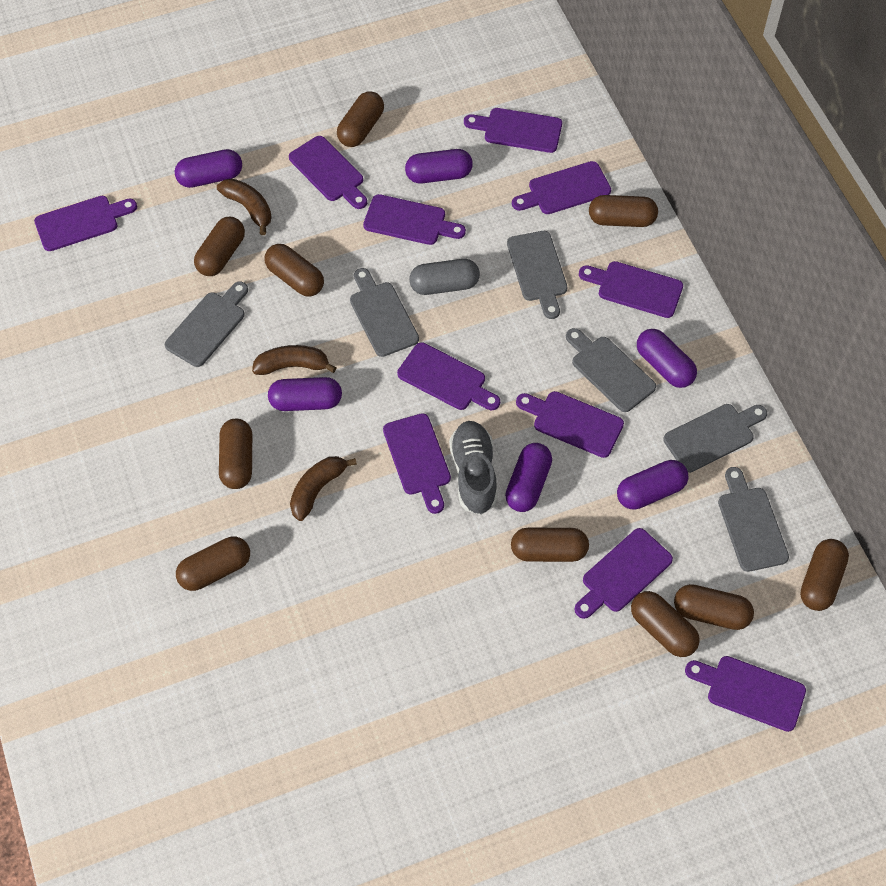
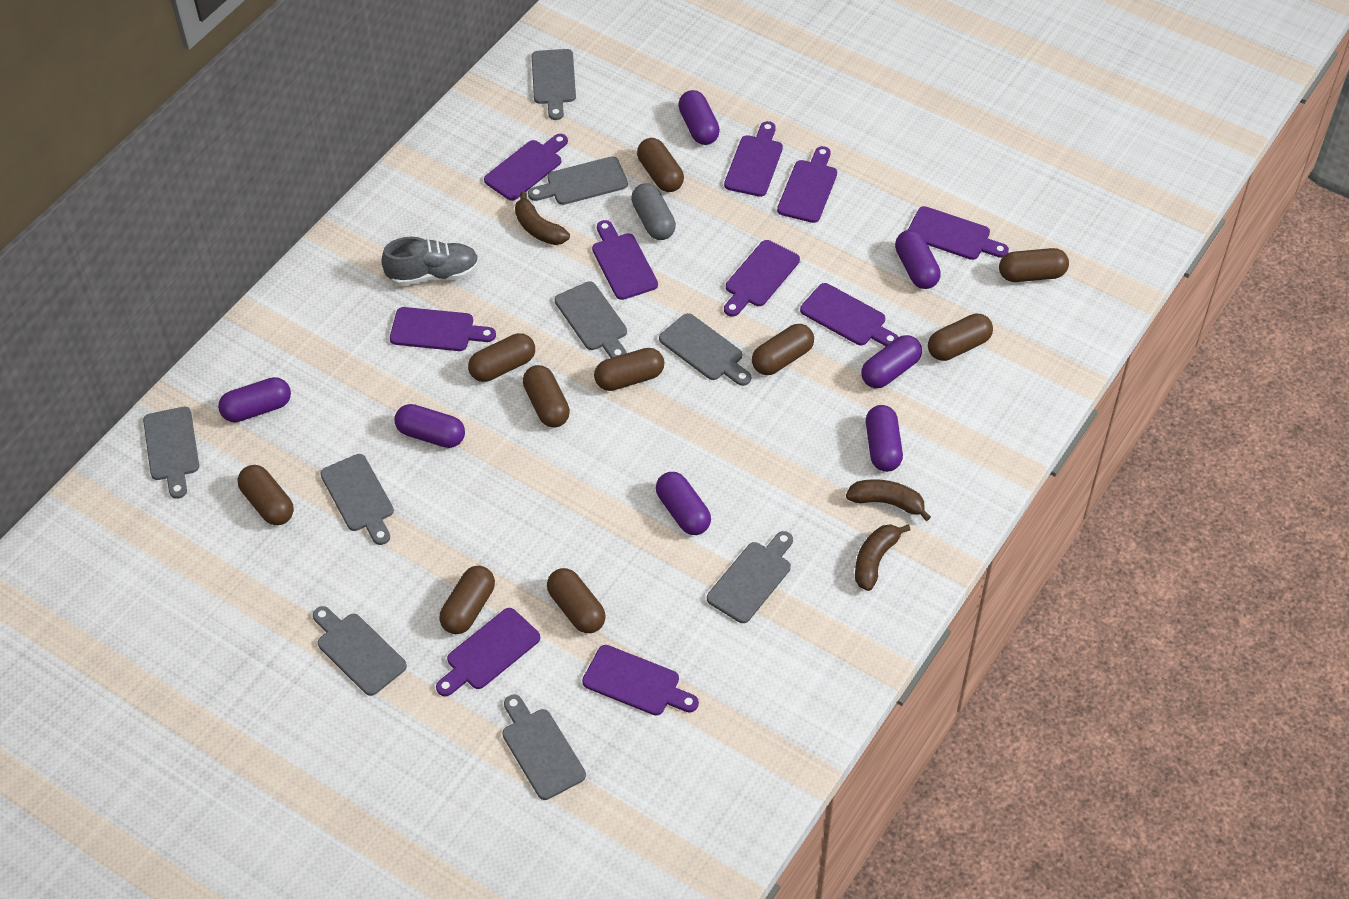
grey cutting board: 6 -> 9
purple capsule: 6 -> 7
purple cutting board: 11 -> 10

